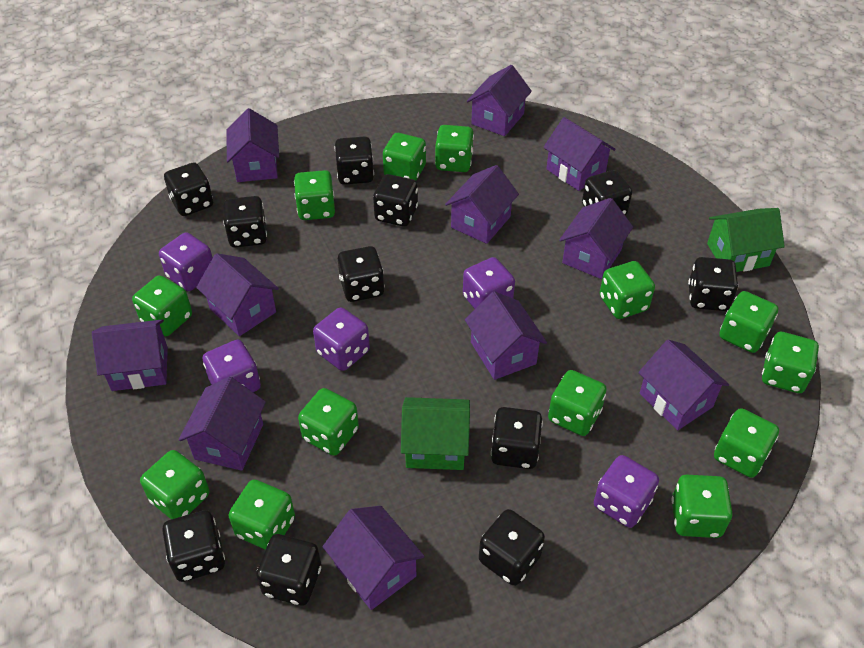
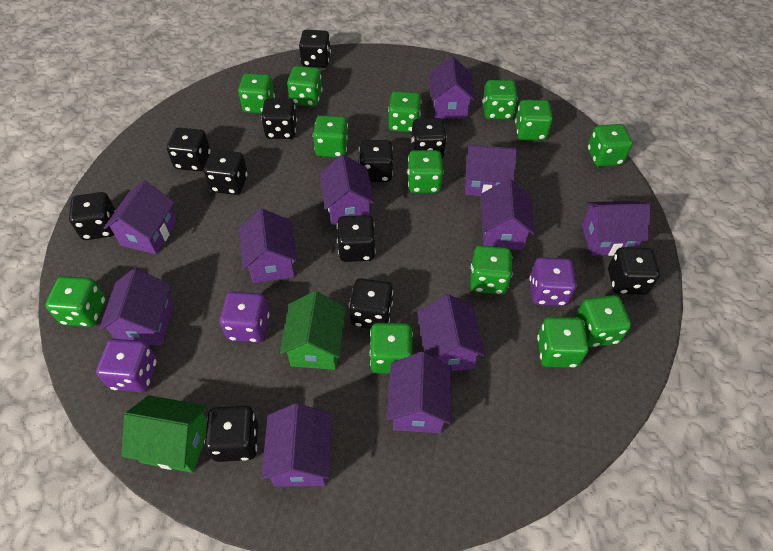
purple dice: 5 -> 3

